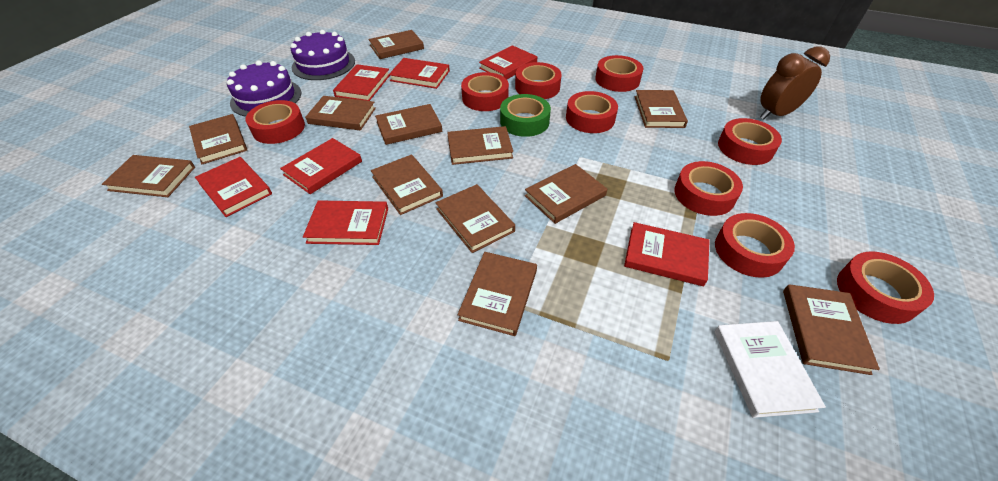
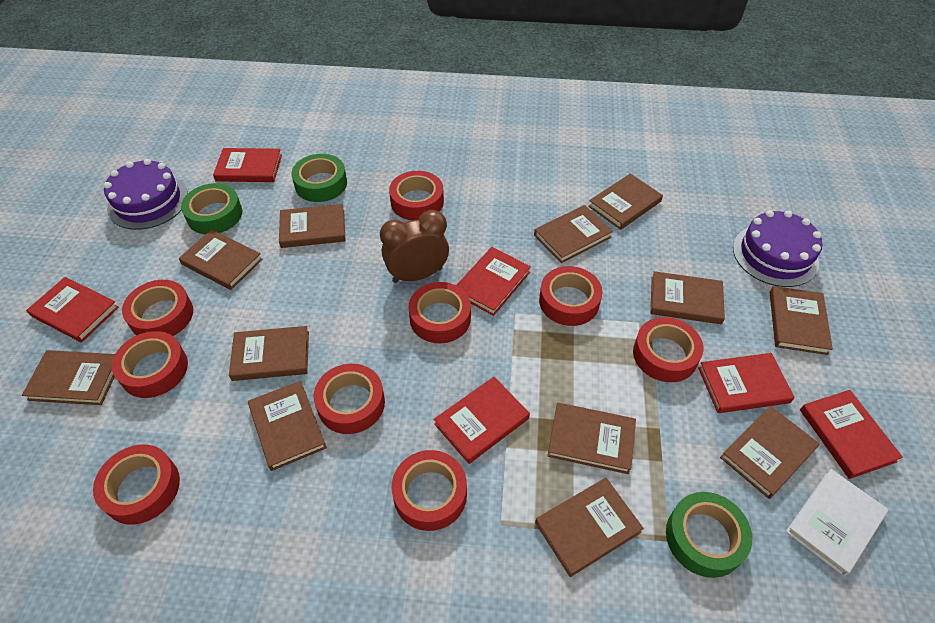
green tape: 1 -> 3
red book: 7 -> 6

